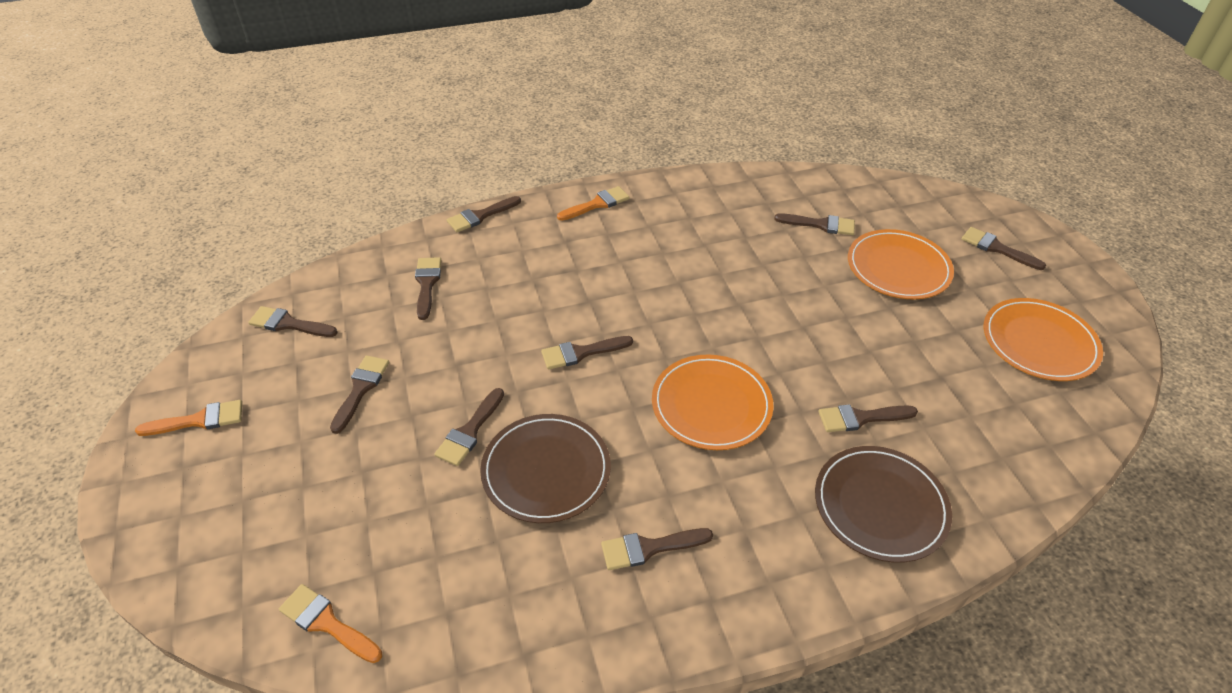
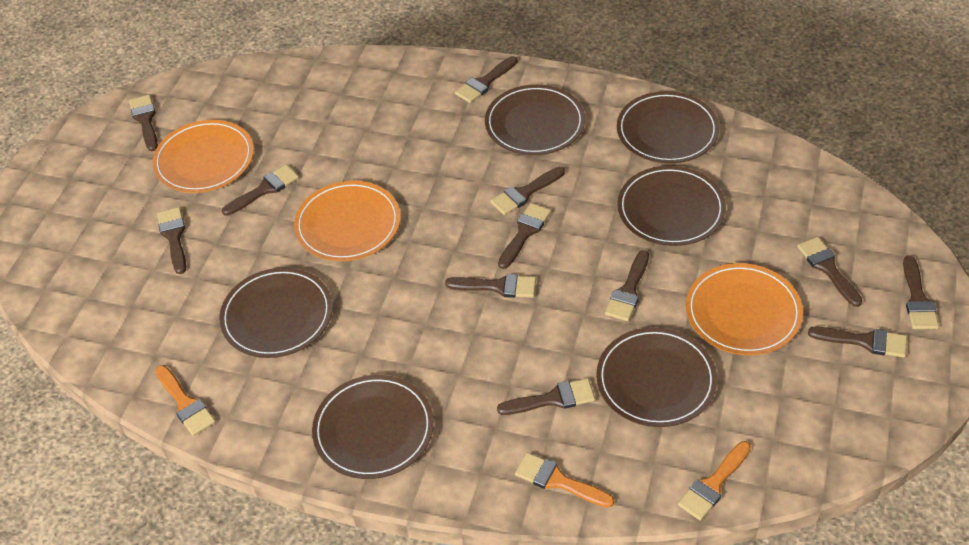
brown brush: 10 -> 12
brown plate: 2 -> 6

